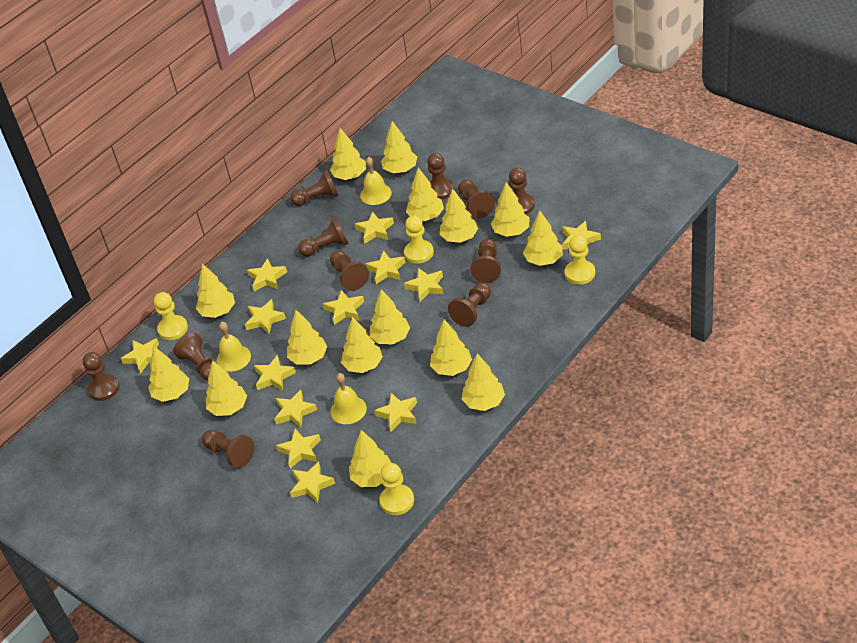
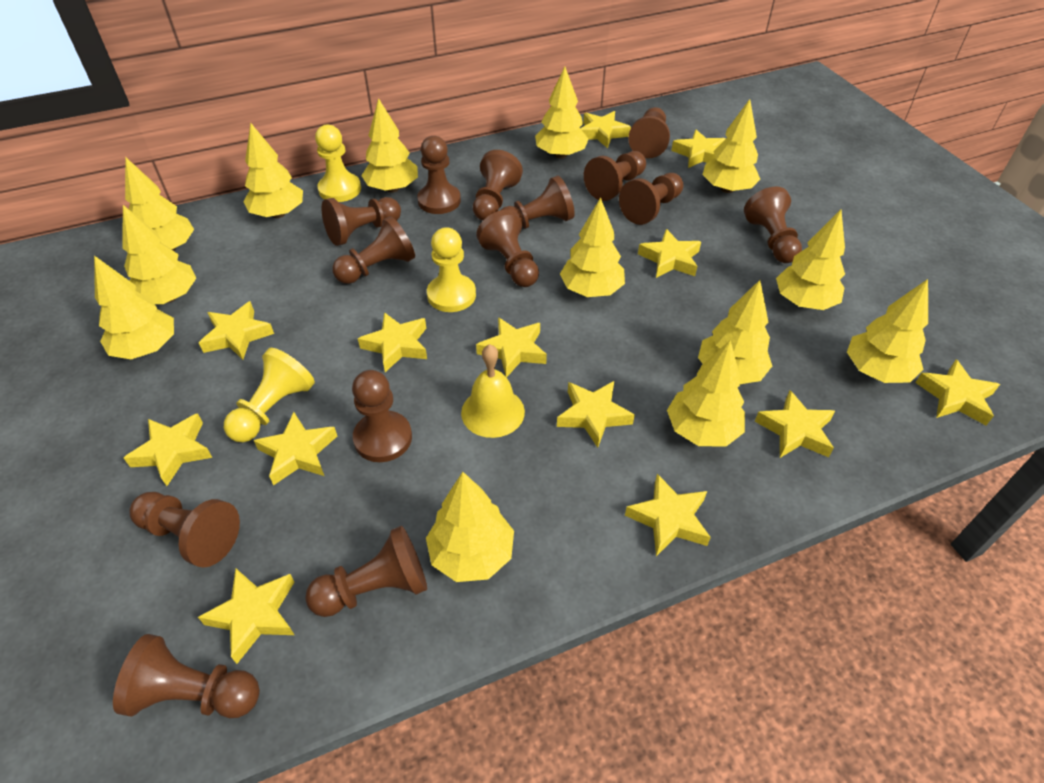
brown pawn: 11 -> 14
yellow bell: 3 -> 1
yellow pawn: 4 -> 3
yellow tree: 15 -> 13

